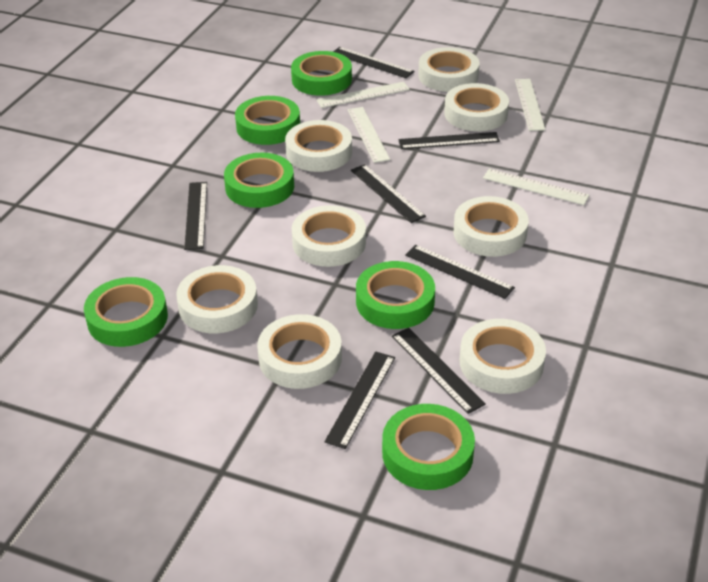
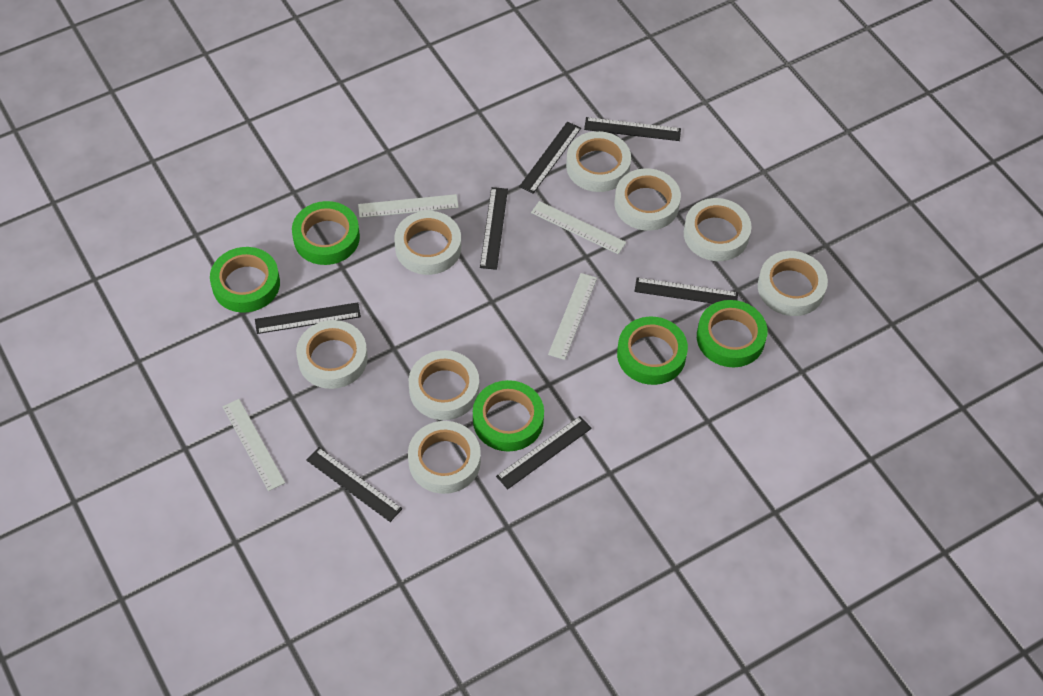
green tape: 6 -> 5

